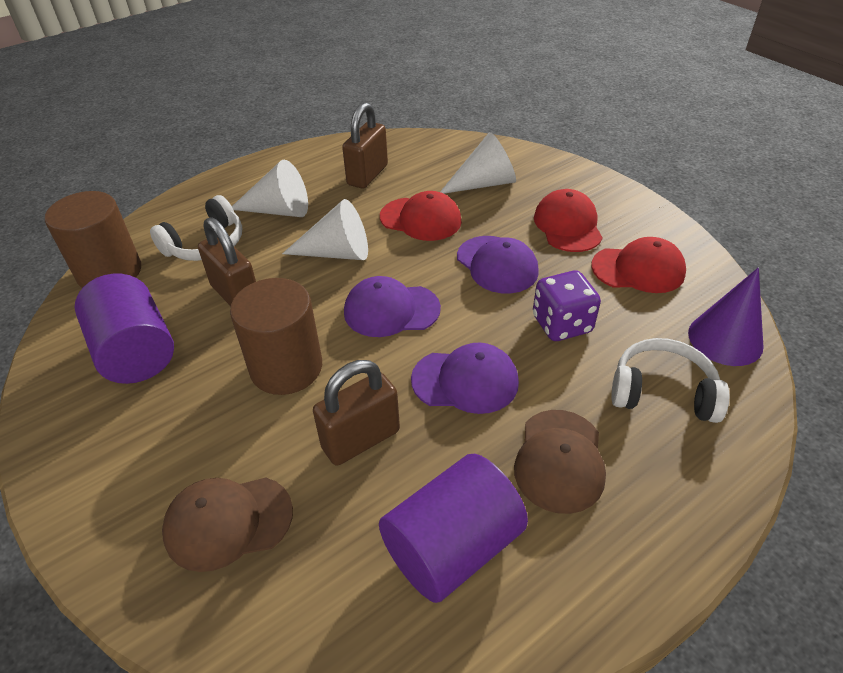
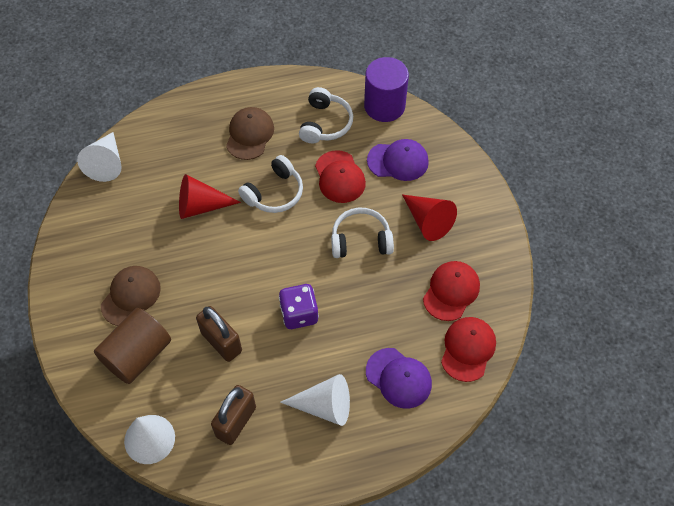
brown cylinder: 2 -> 1
brown padlock: 3 -> 2
purple cap: 3 -> 2
purple cone: 1 -> 0
purple cylinder: 2 -> 1
red cone: 0 -> 2
white headphones: 2 -> 3

